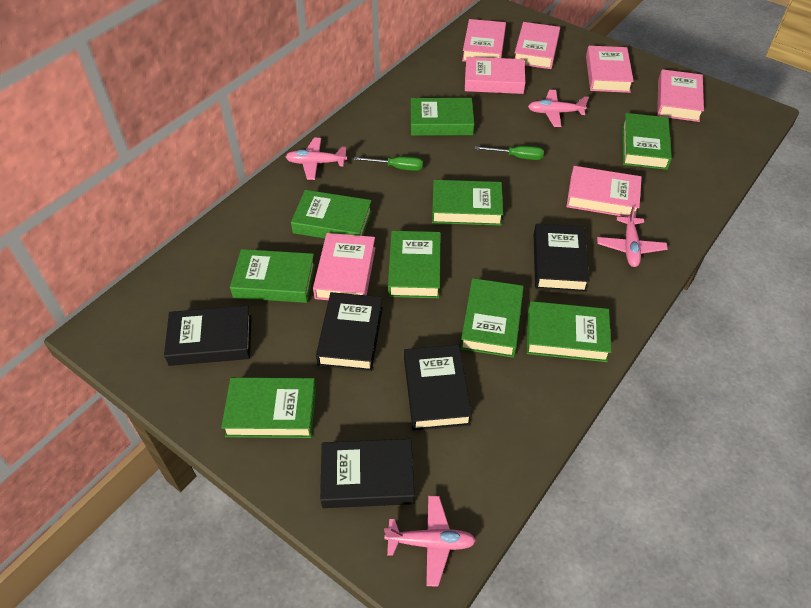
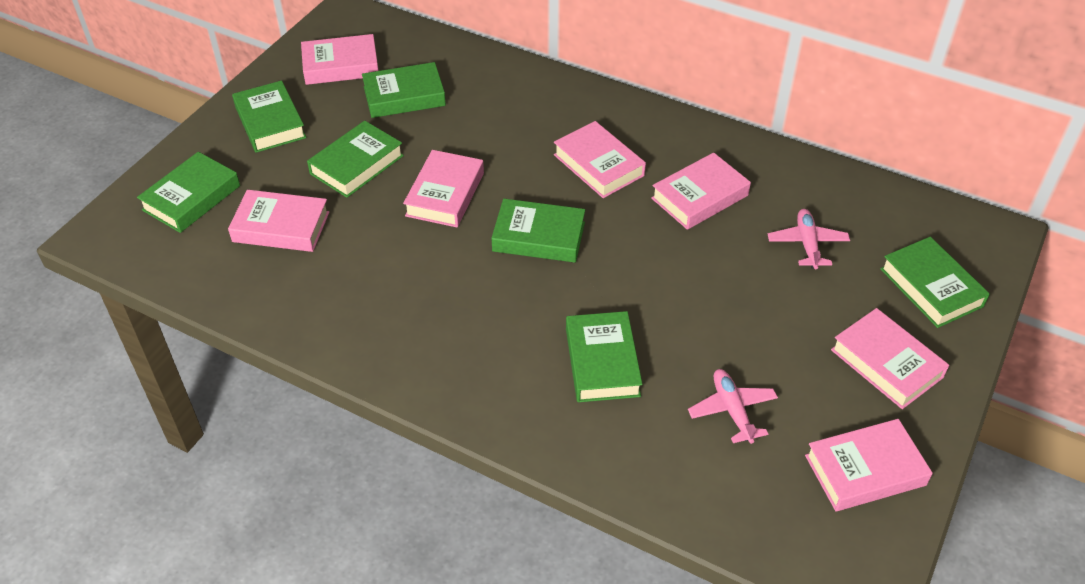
black book: 5 -> 0
green book: 9 -> 7
green screwdriver: 2 -> 0
pink plane: 4 -> 2

